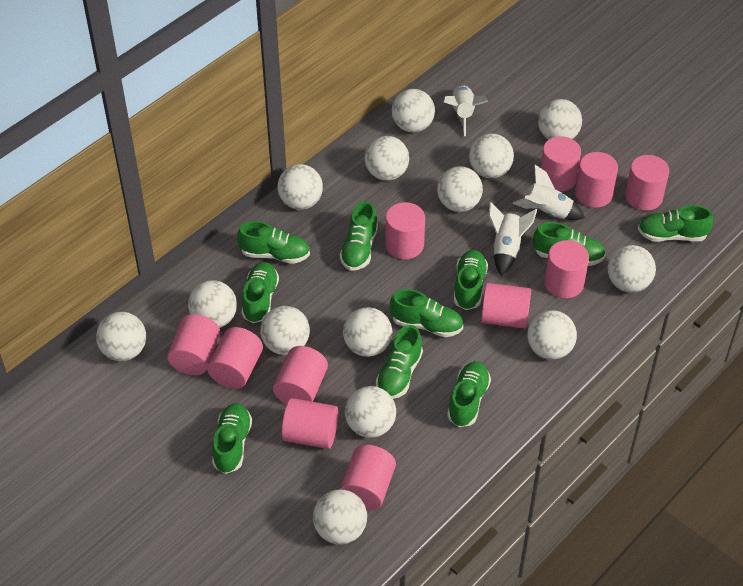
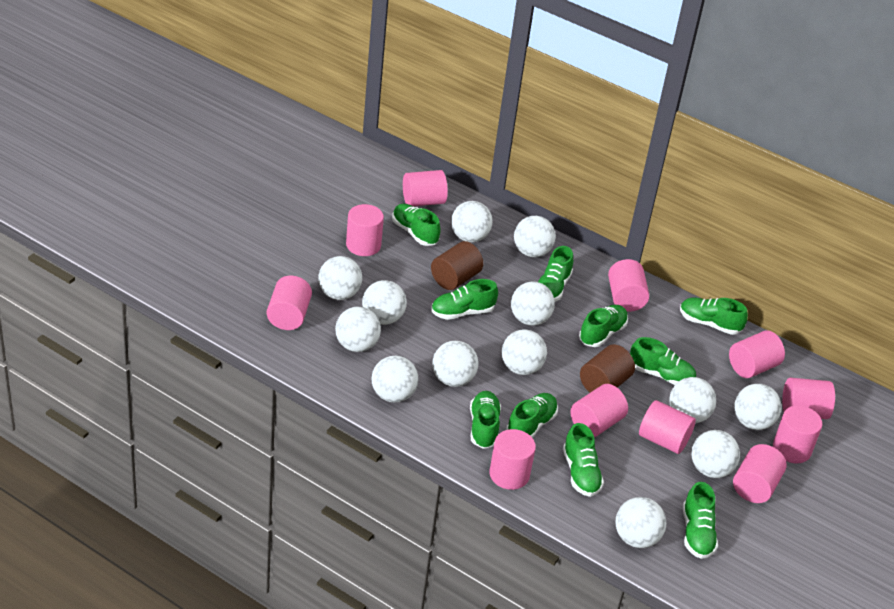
brown cylinder: 0 -> 2
white ball: 14 -> 13
white rocket: 3 -> 0

